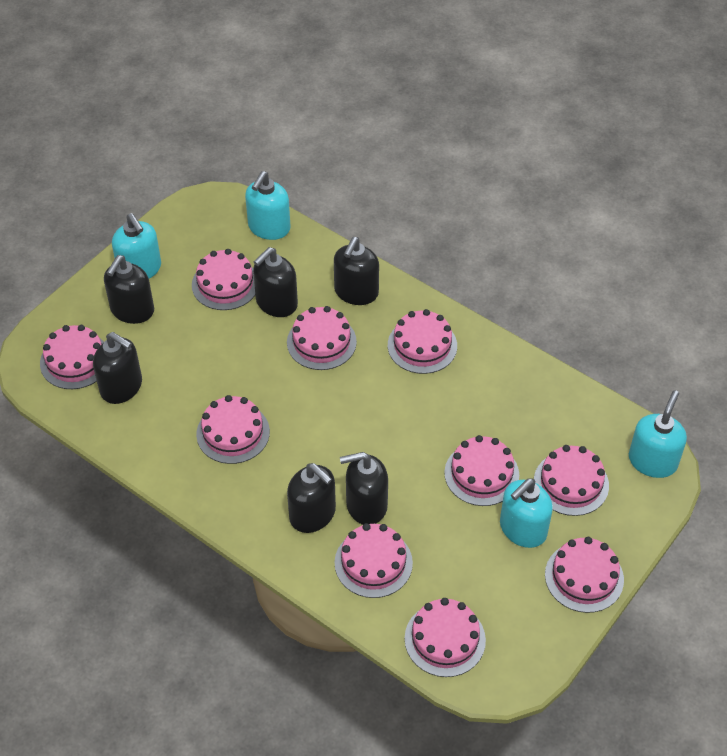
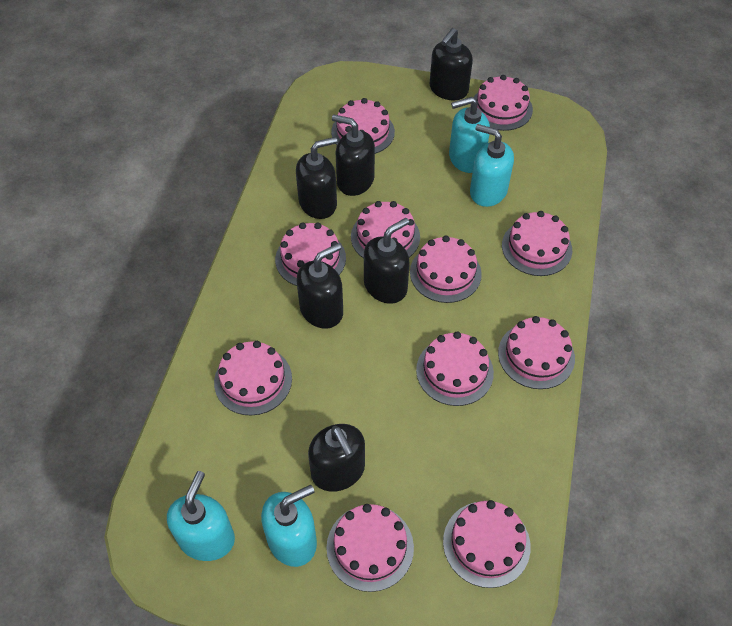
pink cake: 10 -> 11

